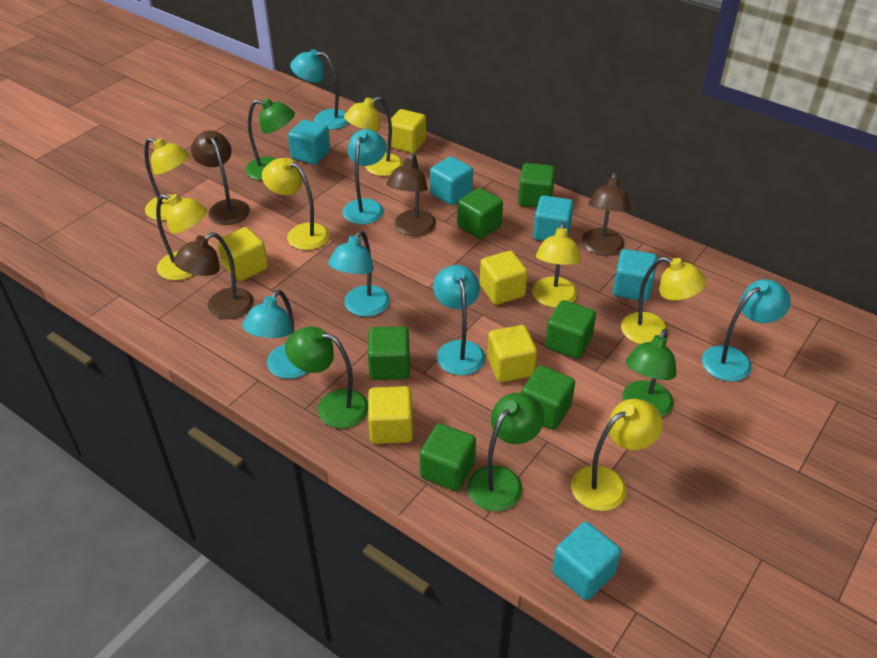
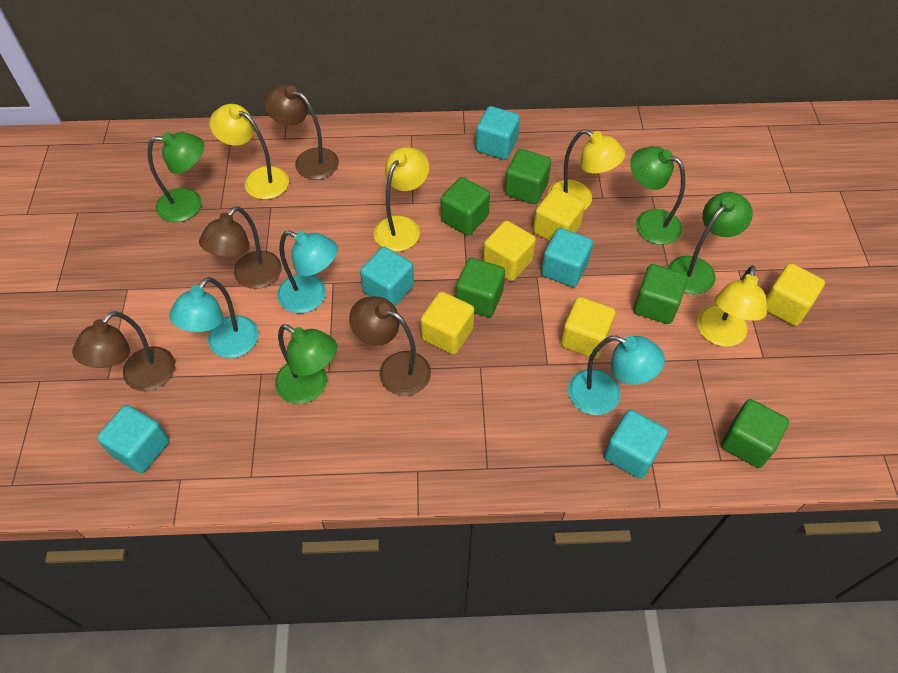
green cube: 6 -> 5
turquoise lamp: 6 -> 3
yellow lamp: 7 -> 4

